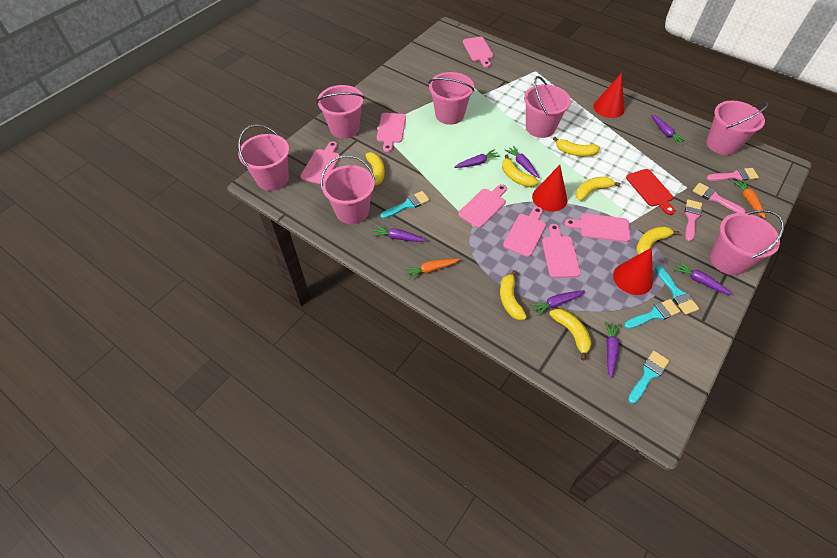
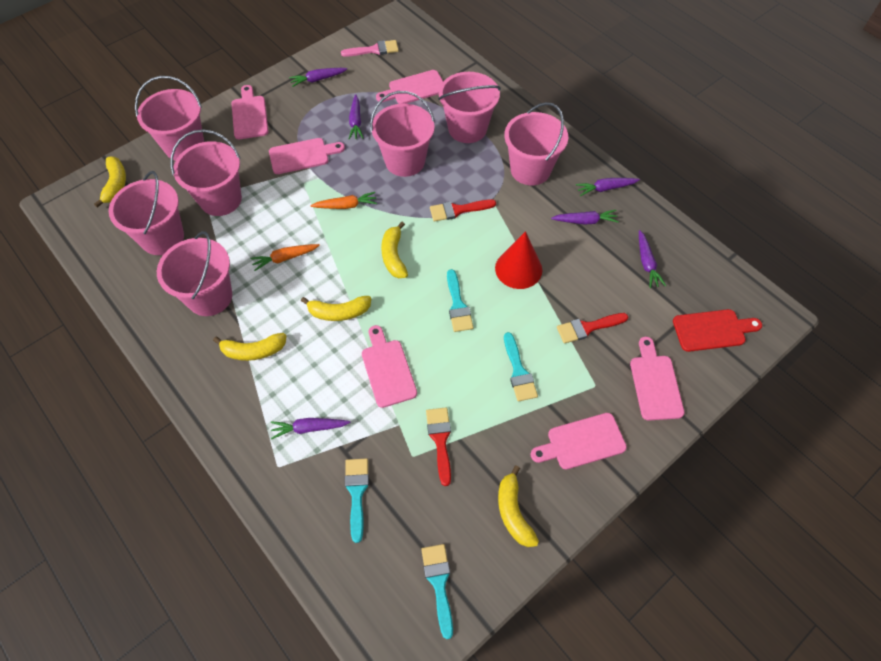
pink brush: 3 -> 1
pink cutting board: 7 -> 6
purple carrot: 7 -> 6
red brush: 0 -> 3
red cone: 3 -> 1
yellow banana: 7 -> 5

